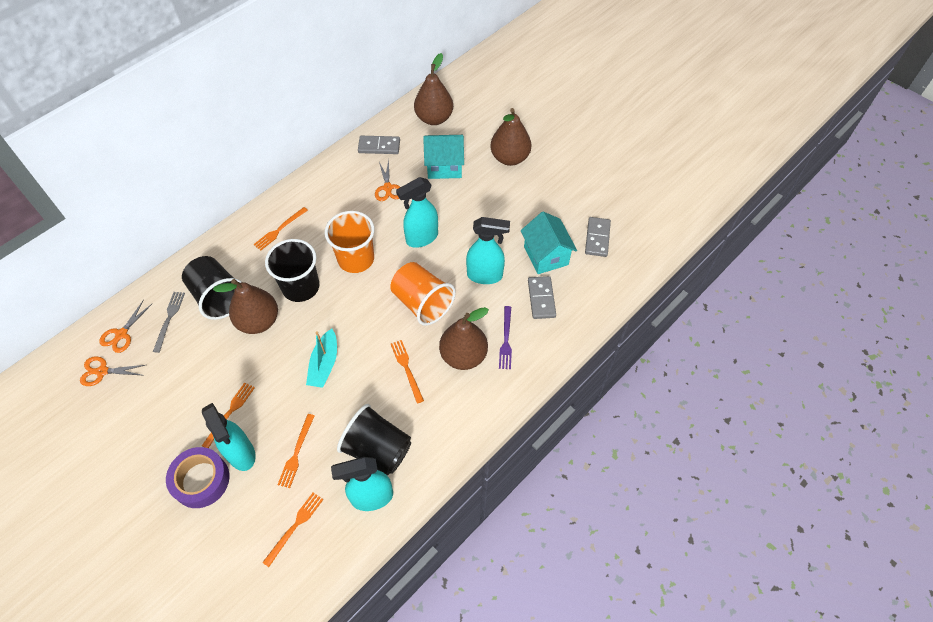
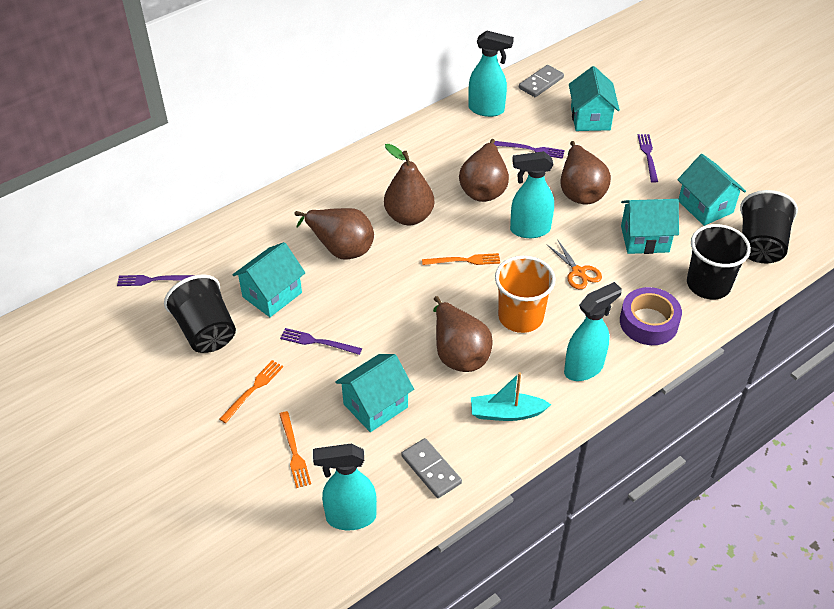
brown pear: 4 -> 5
grey domino: 3 -> 2
grey fork: 1 -> 0
orange cup: 2 -> 1
orange fork: 5 -> 3
orange scissors: 3 -> 1
purple fork: 1 -> 4
turquoise house: 2 -> 5

